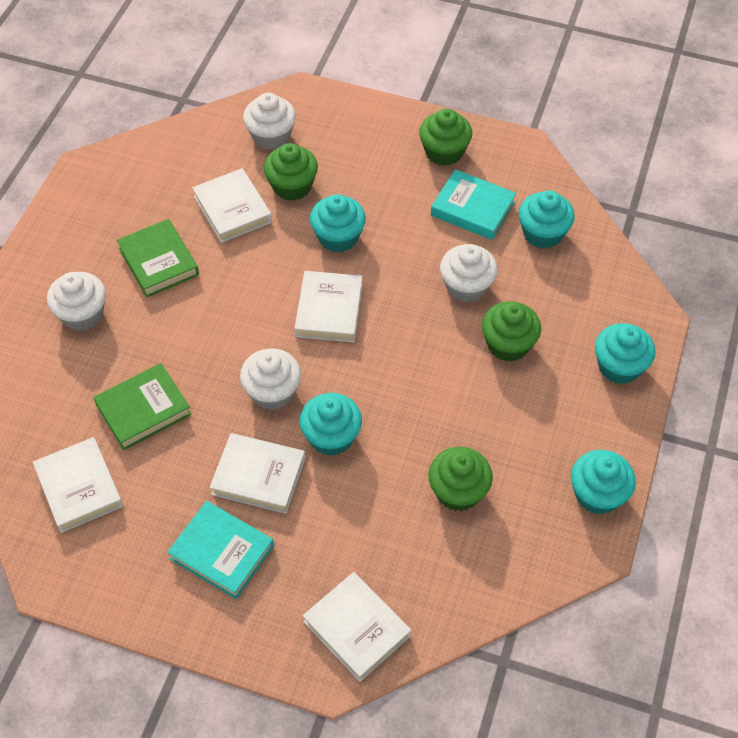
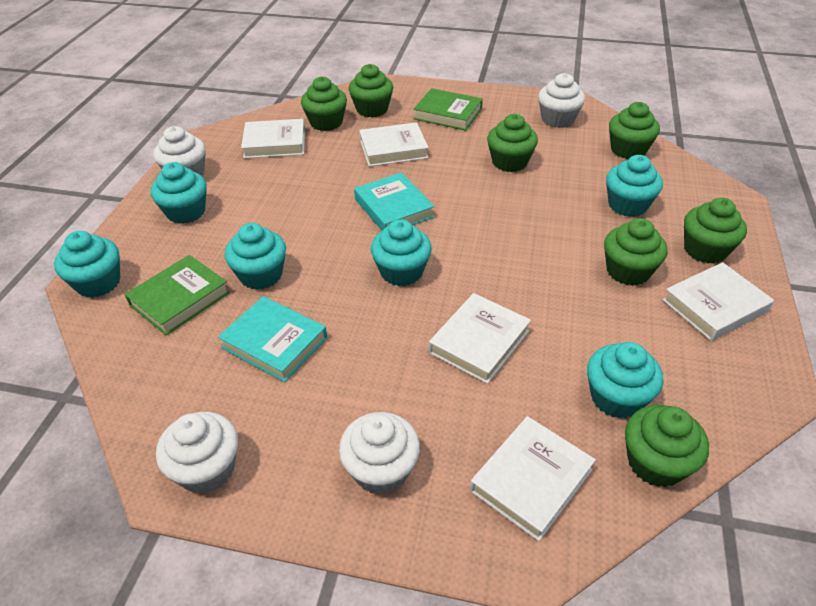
green cupcake: 4 -> 7
turquoise cupcake: 5 -> 6

